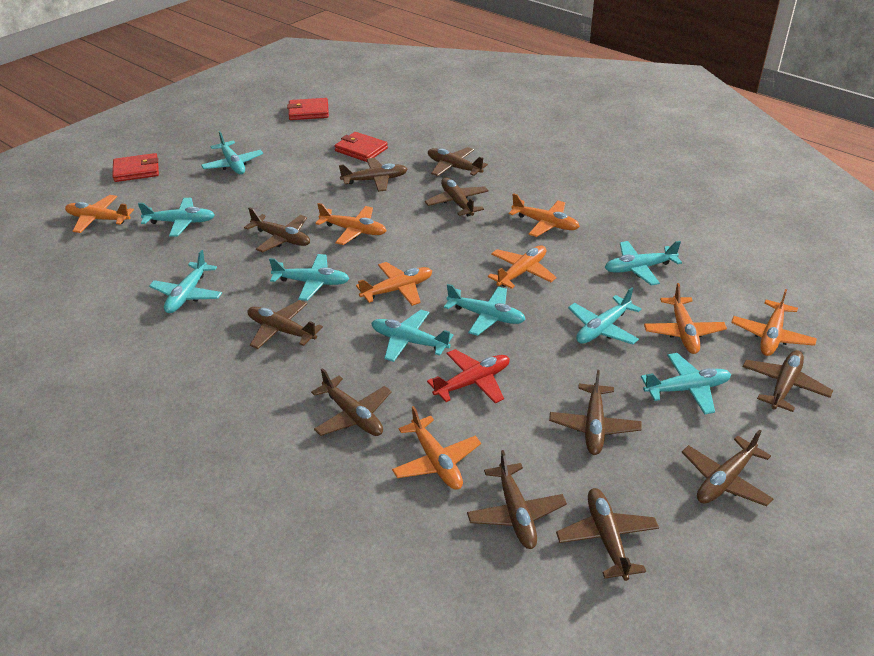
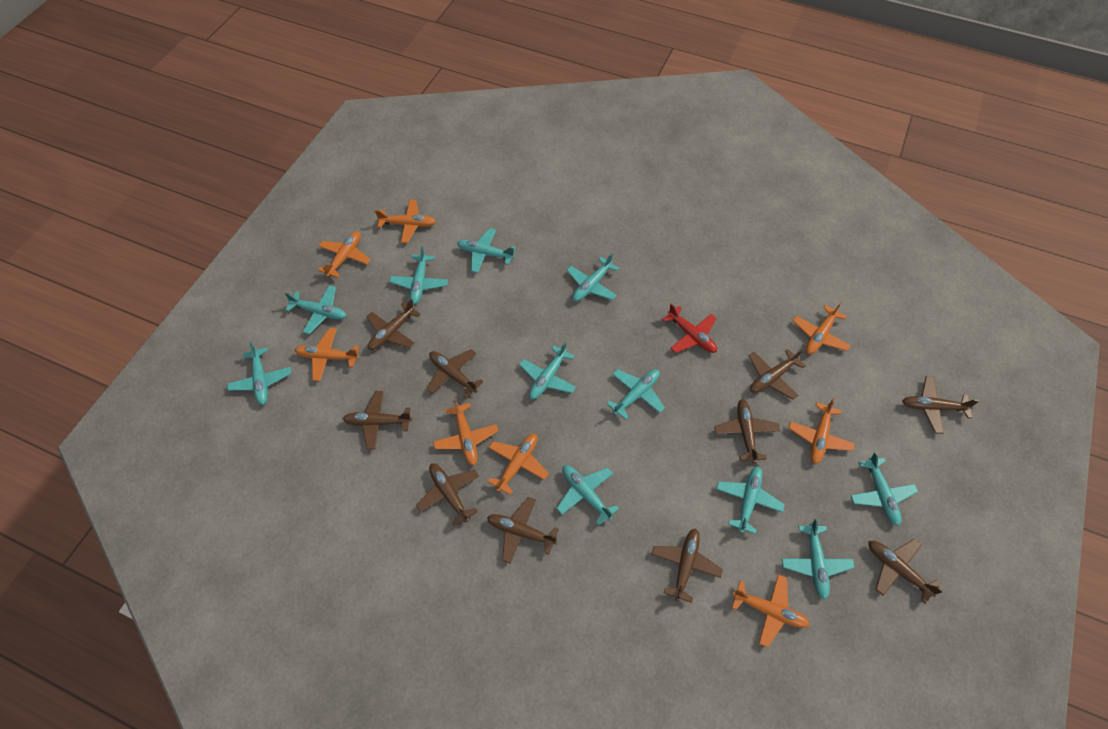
brown plane: 11 -> 10
red wallet: 3 -> 0
turquoise plane: 9 -> 11

